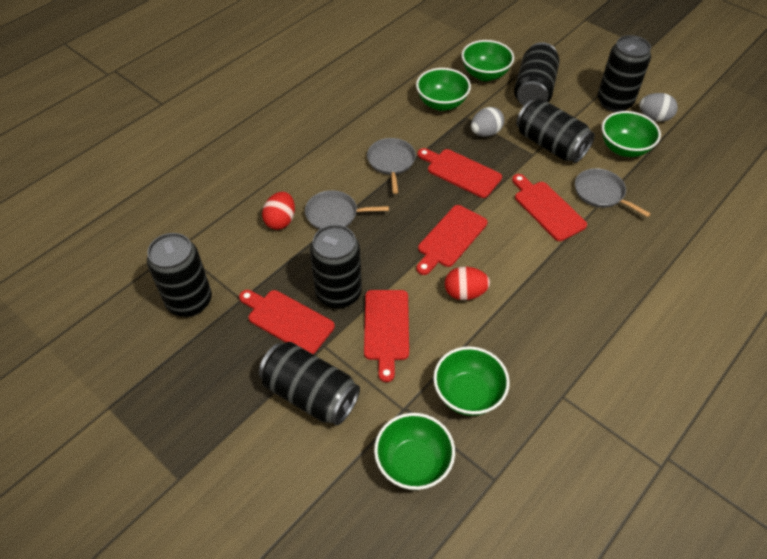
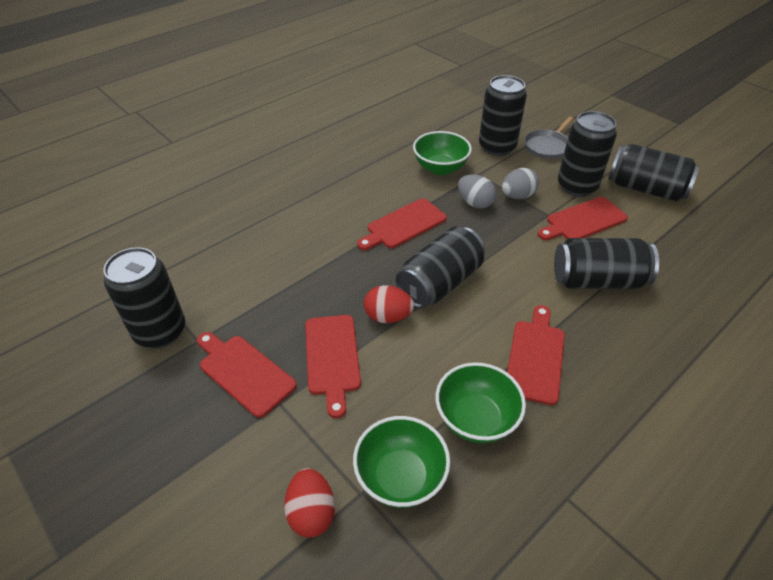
green bowl: 5 -> 3
grey pan: 3 -> 1

